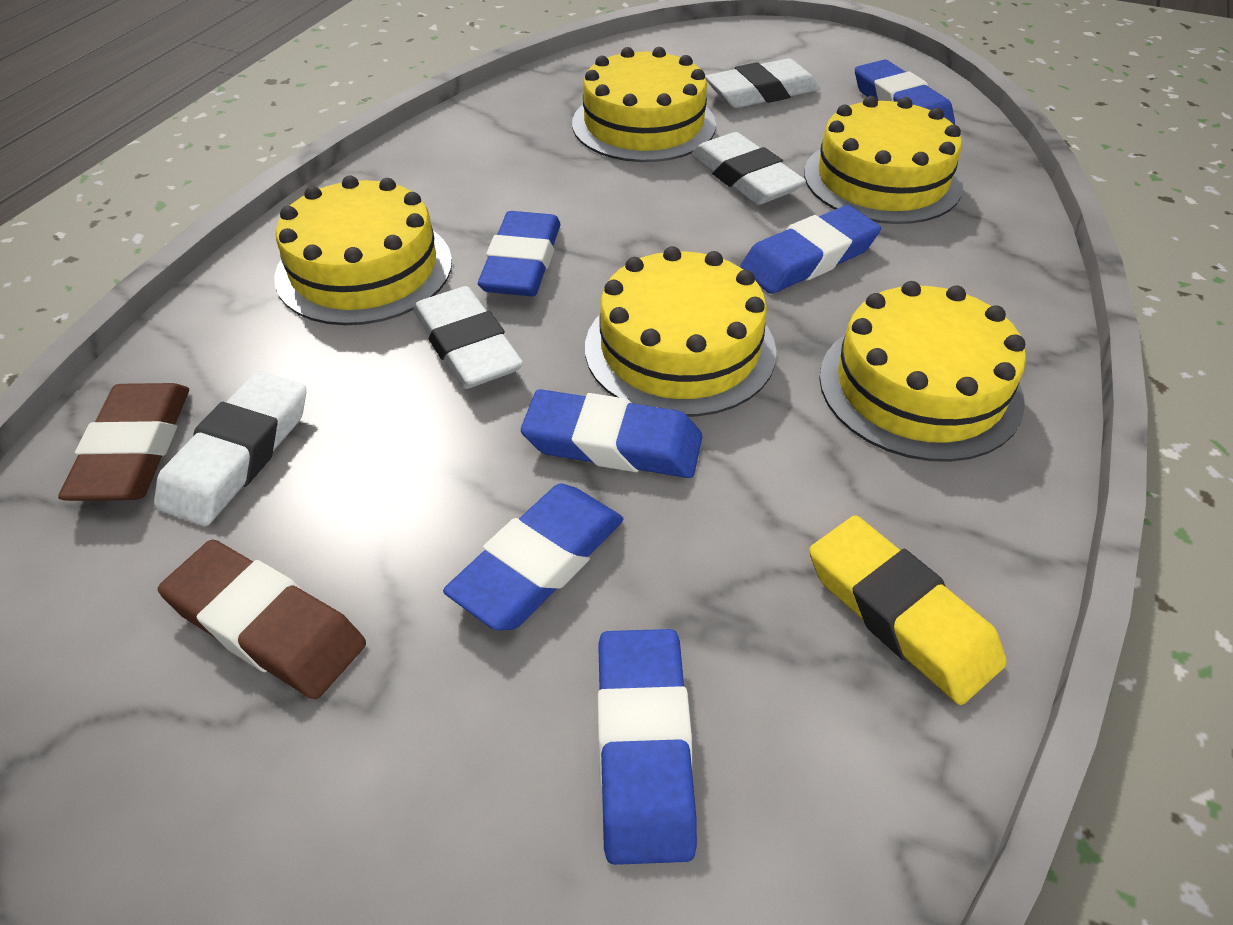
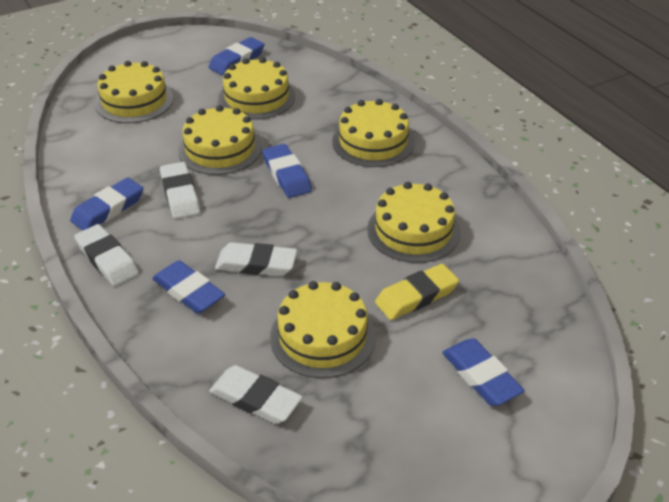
blue eraser: 6 -> 5
brown eraser: 2 -> 0
yellow cake: 5 -> 6

